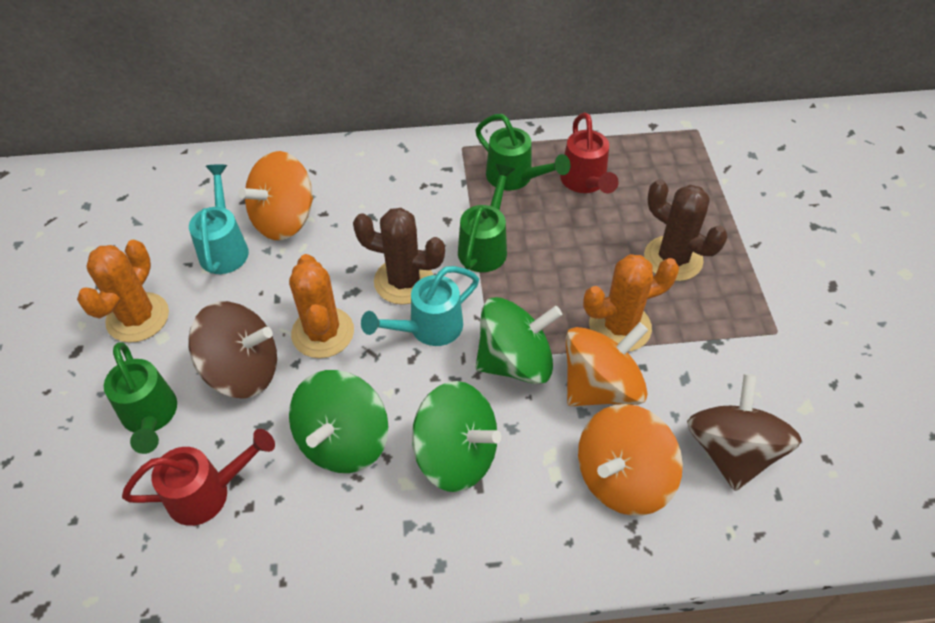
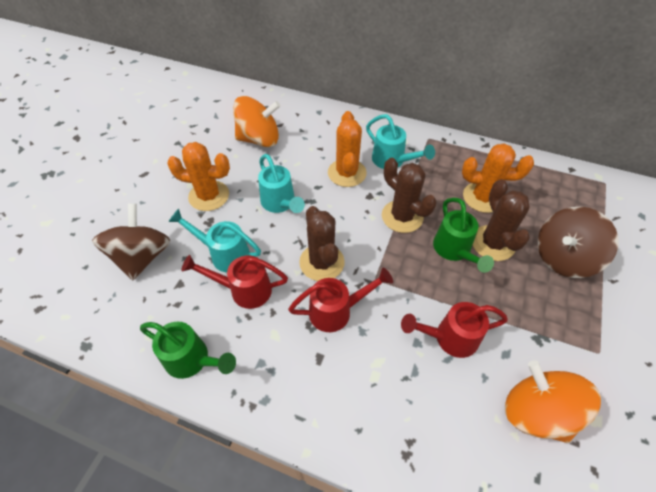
brown cactus: 2 -> 3
green spinning top: 3 -> 0
green watering can: 3 -> 2
orange spinning top: 3 -> 2
red watering can: 2 -> 3
turquoise watering can: 2 -> 3

